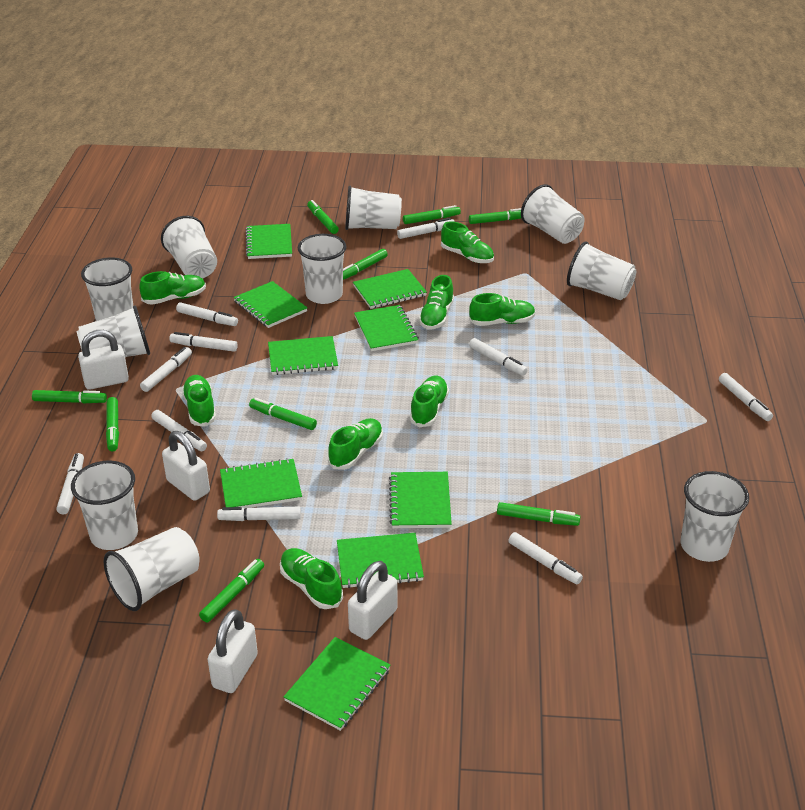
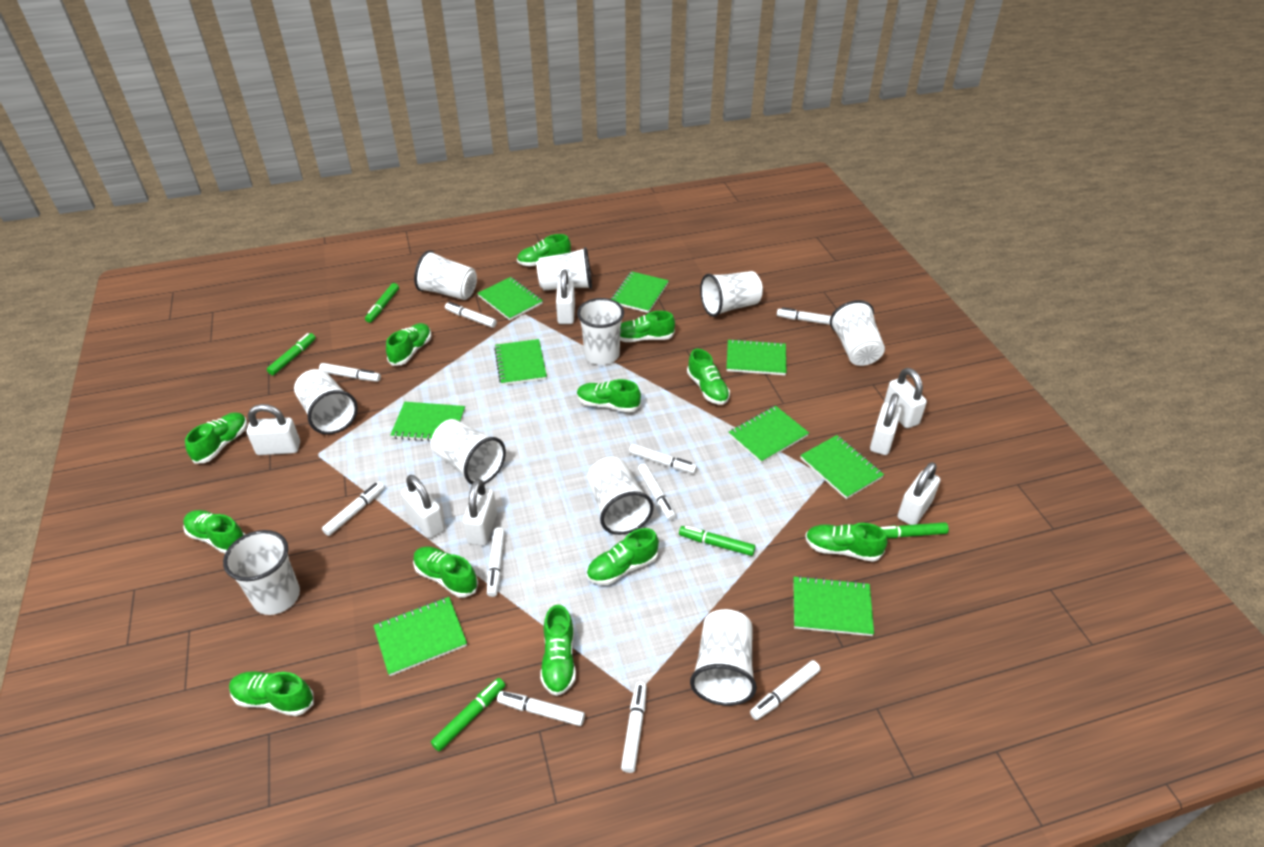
green marker: 9 -> 5
green shoe: 8 -> 12
white padlock: 4 -> 7

